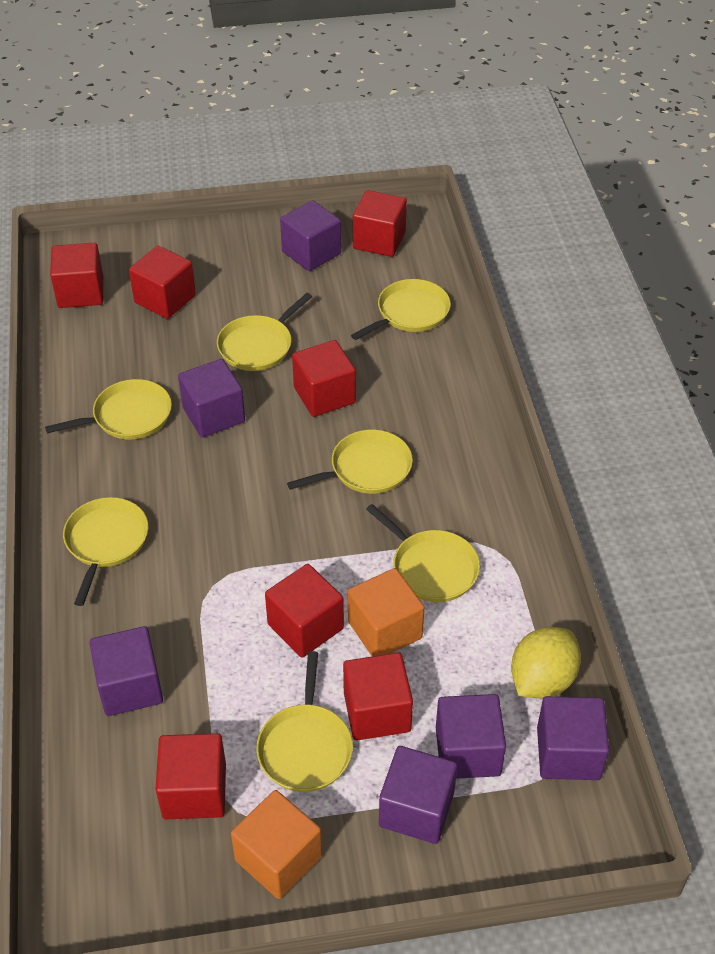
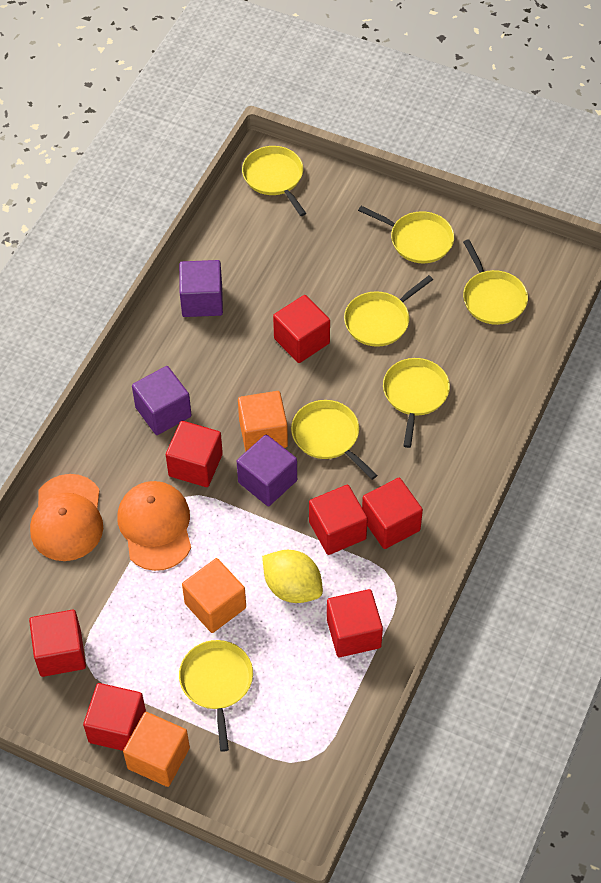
orange cap: 0 -> 2
orange cube: 2 -> 3
purple cube: 6 -> 3

